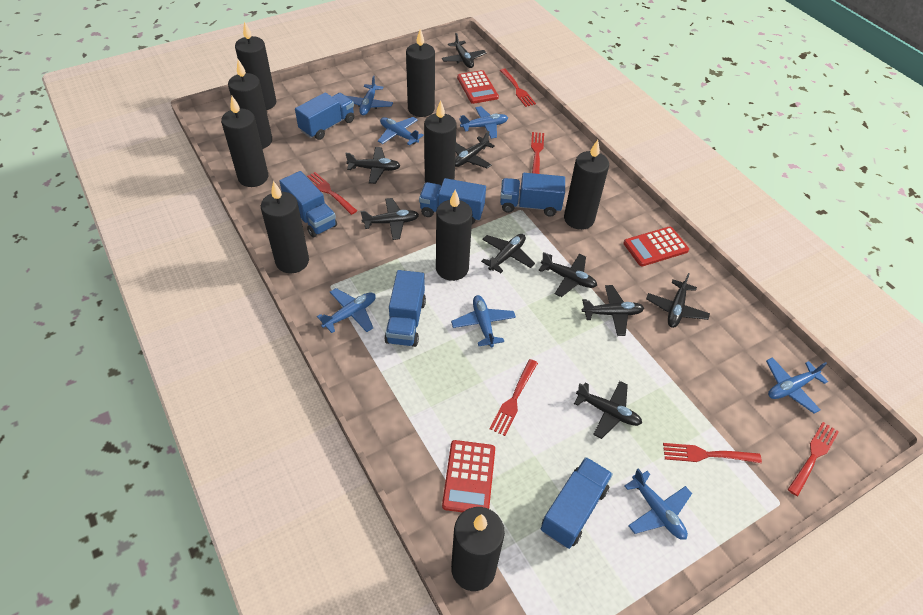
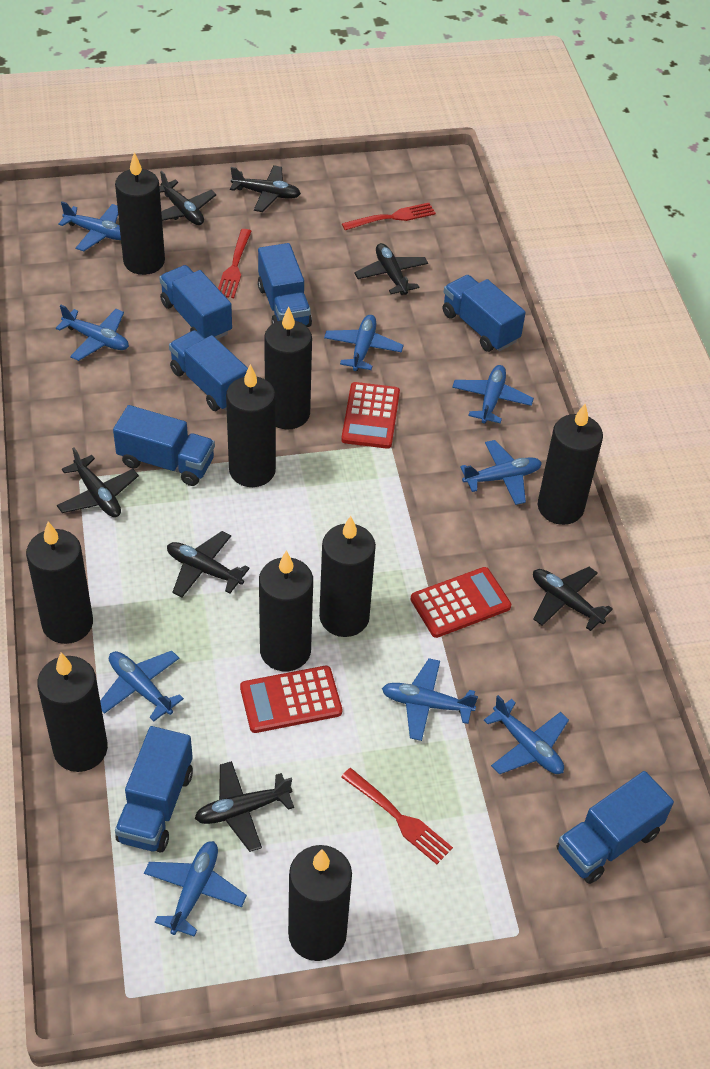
black plane: 9 -> 7
blue plane: 7 -> 9
blue truck: 6 -> 7
red fork: 6 -> 3

